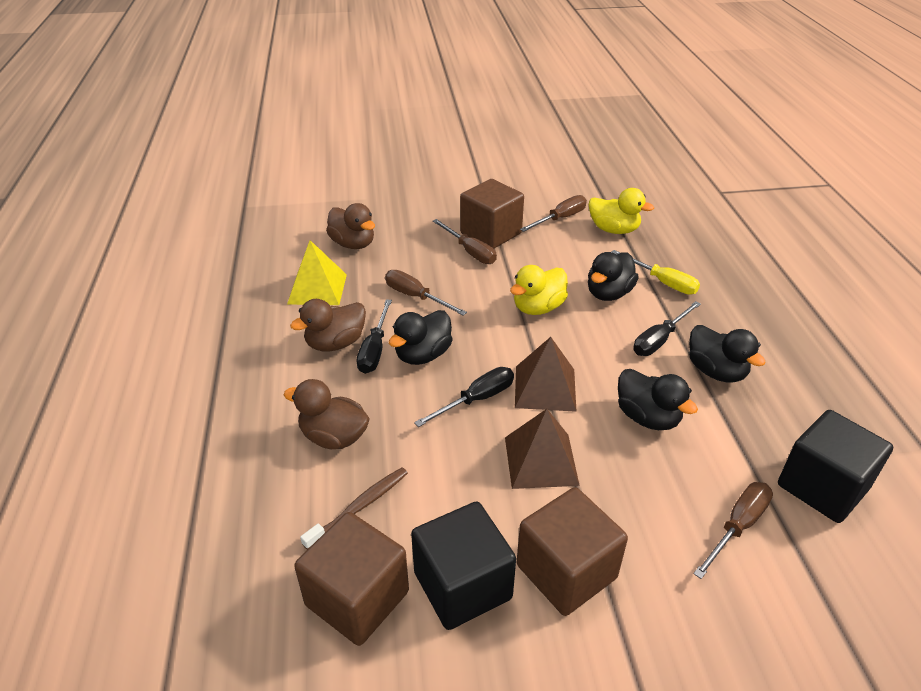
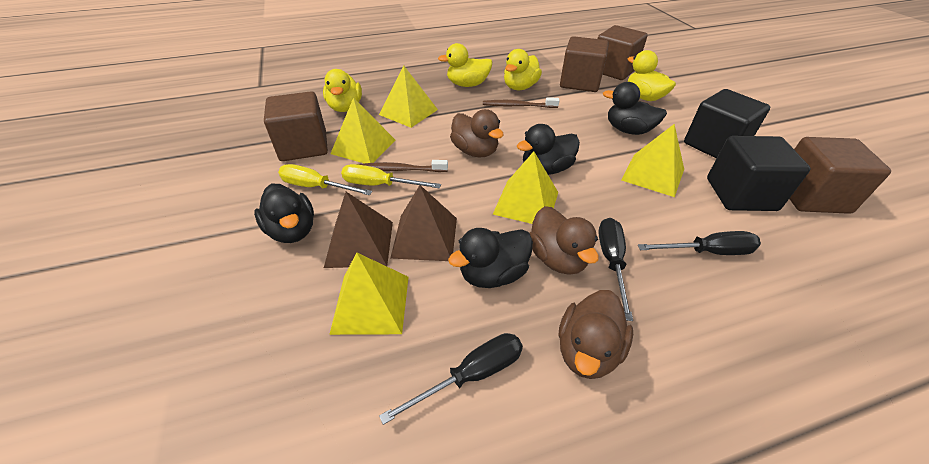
brown cube: 3 -> 4
brown screwdriver: 4 -> 0
brown toothbrush: 1 -> 2
yellow duck: 2 -> 4
yellow pyramid: 1 -> 5
yellow screwdriver: 1 -> 2

